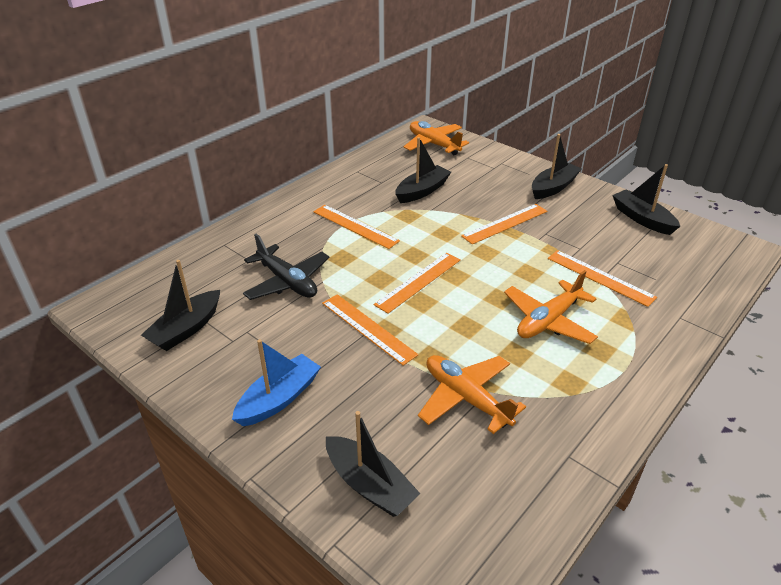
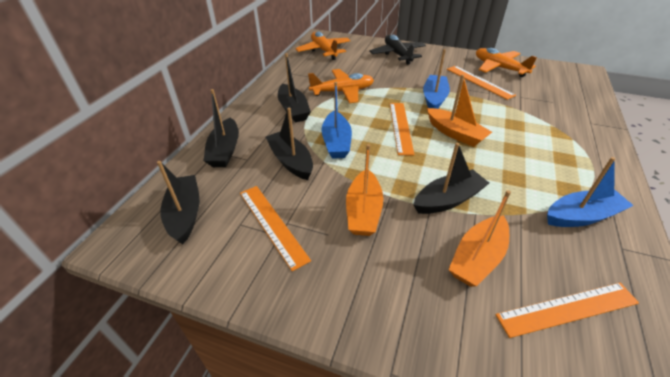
blue boat: 1 -> 3
orange boat: 0 -> 3
orange ruler: 5 -> 4

